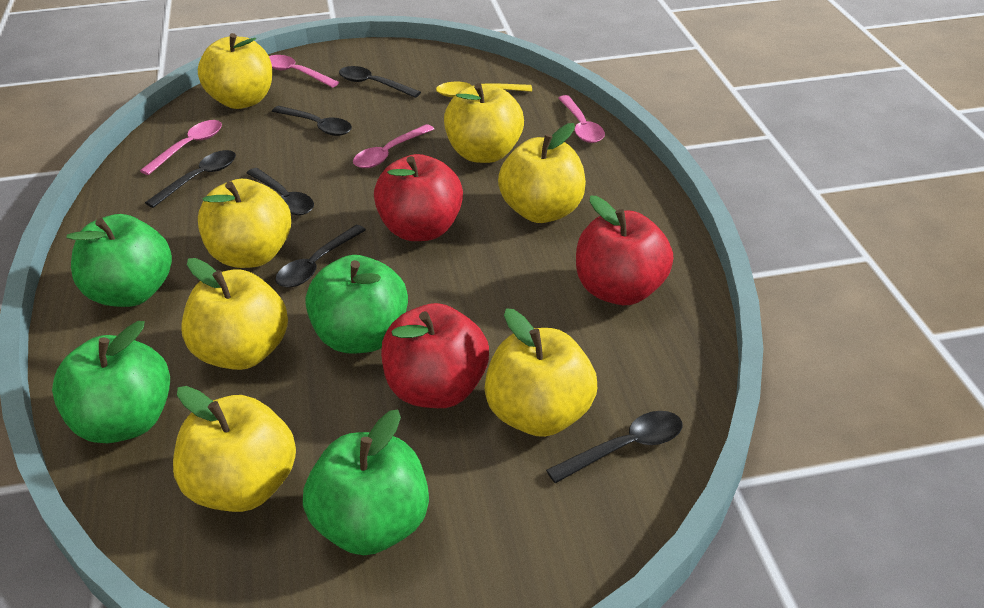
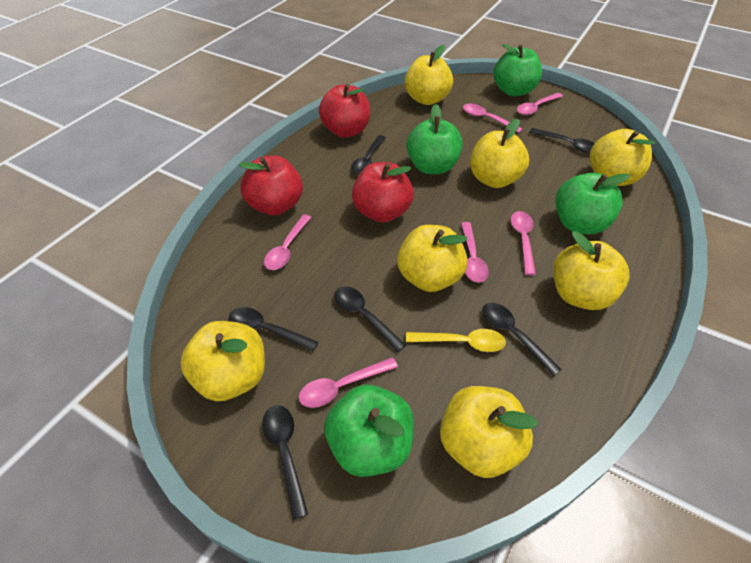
pink spoon: 4 -> 6

